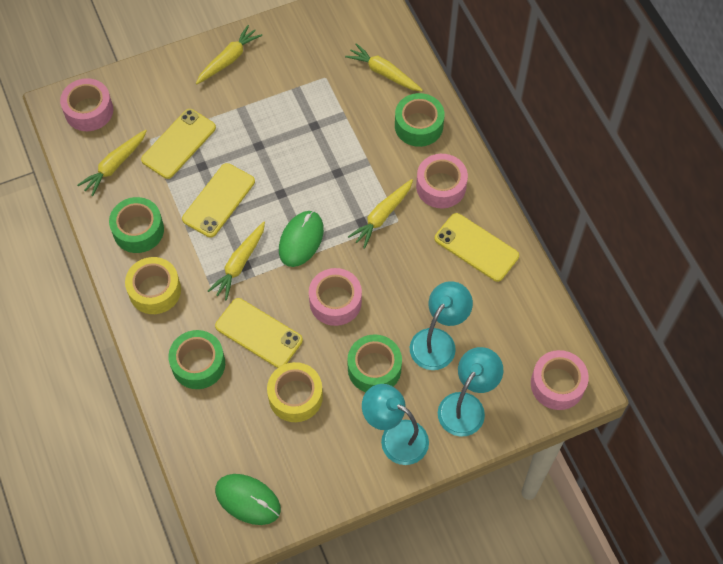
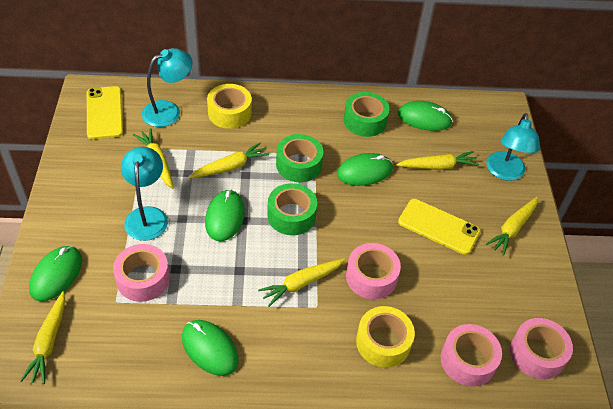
green mouse: 2 -> 5
green tape: 4 -> 3
yellow carrot: 5 -> 6
yellow phone: 4 -> 2

